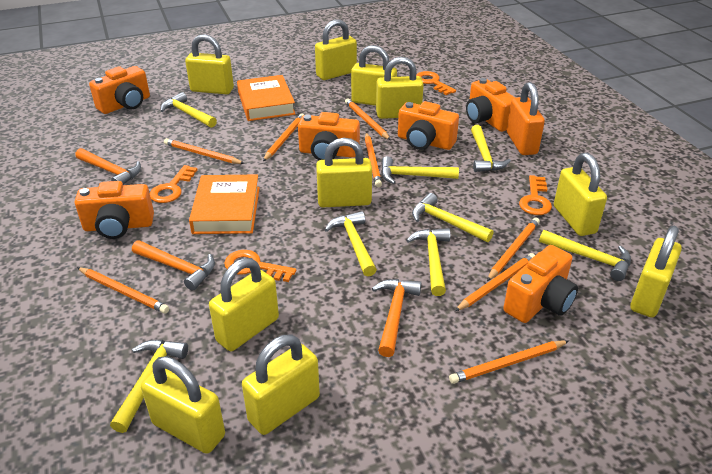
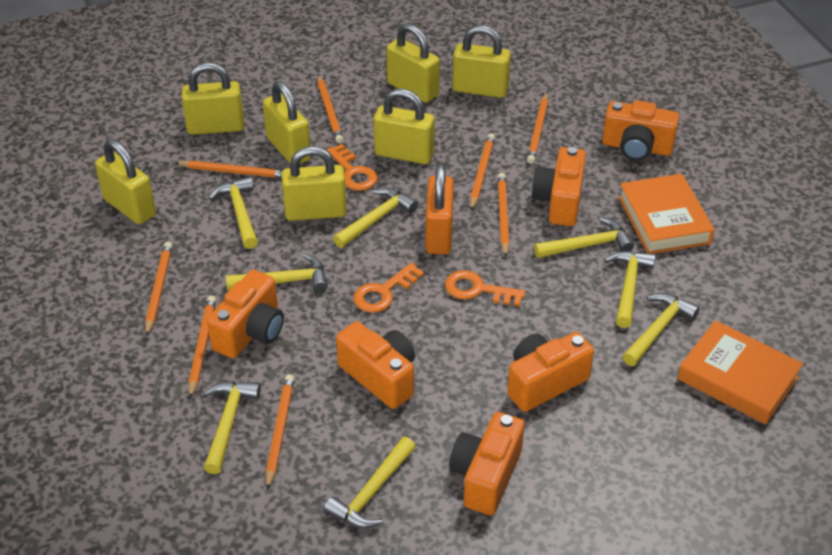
orange hammer: 3 -> 0
orange key: 4 -> 3
yellow padlock: 10 -> 7

